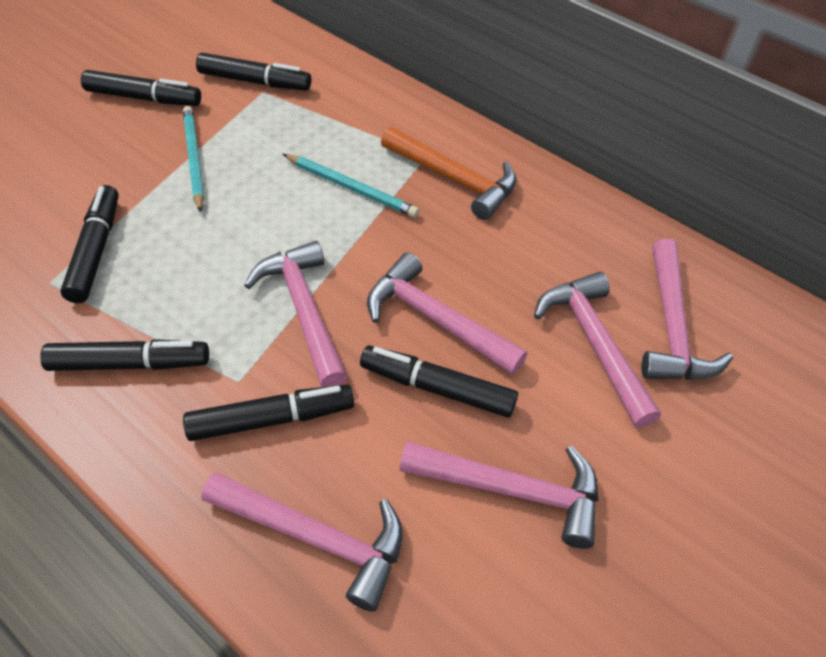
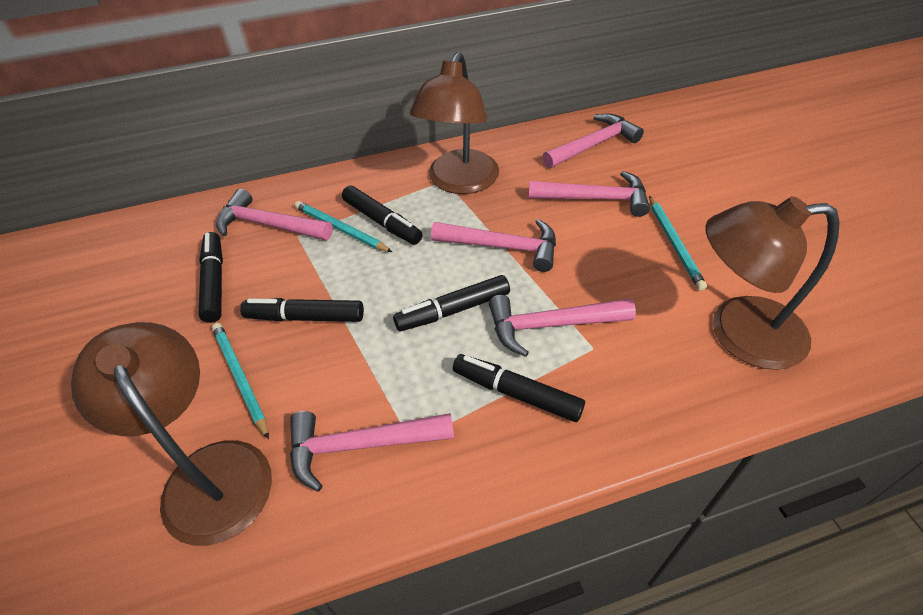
black marker: 6 -> 5
brown lamp: 0 -> 3
orange hammer: 1 -> 0
turquoise pencil: 2 -> 3

